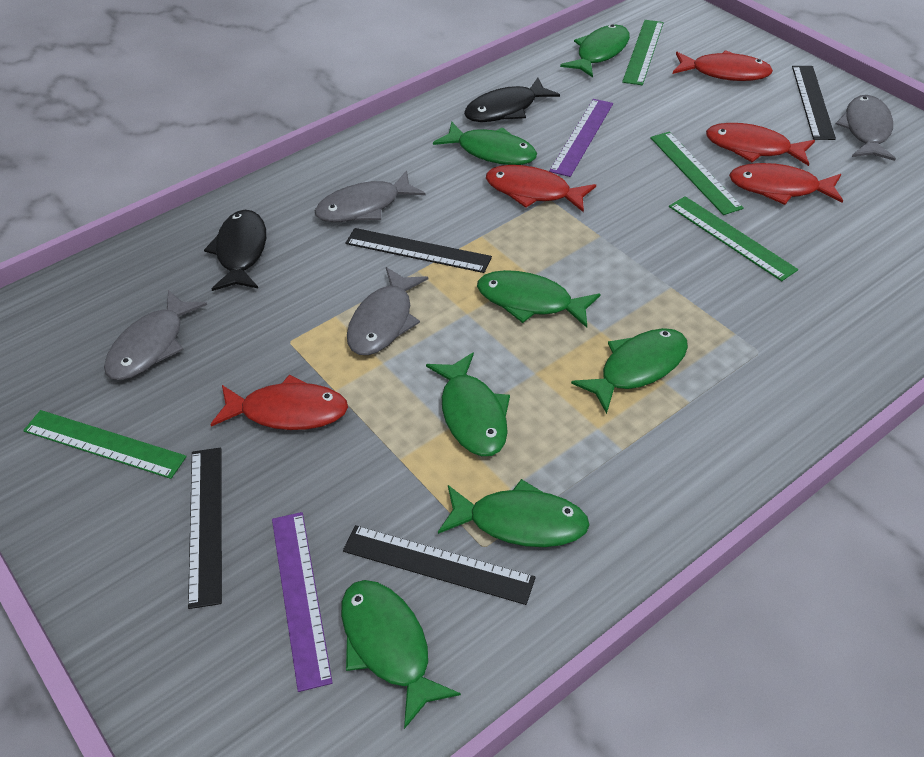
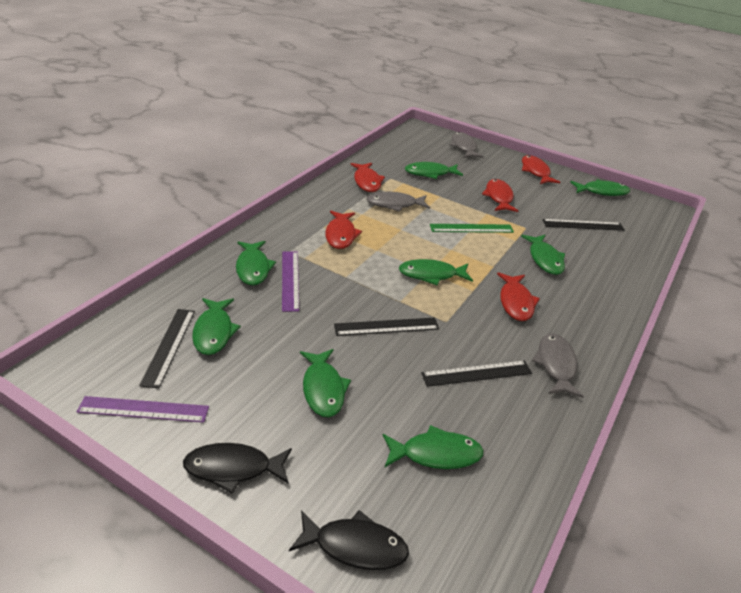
green fish: 7 -> 8
green ruler: 4 -> 1
grey fish: 4 -> 3

